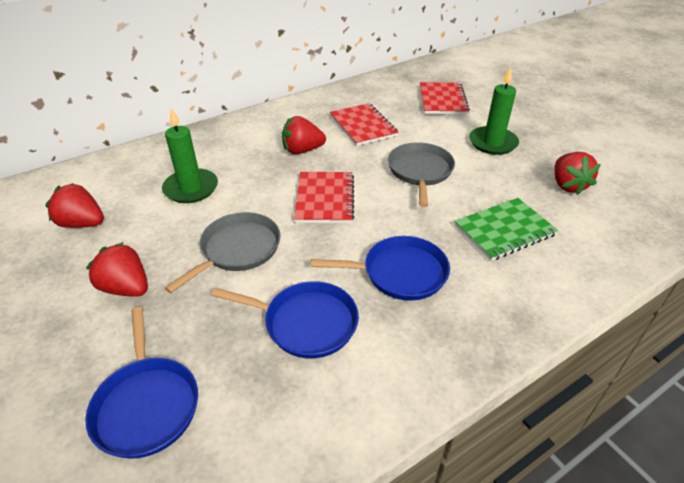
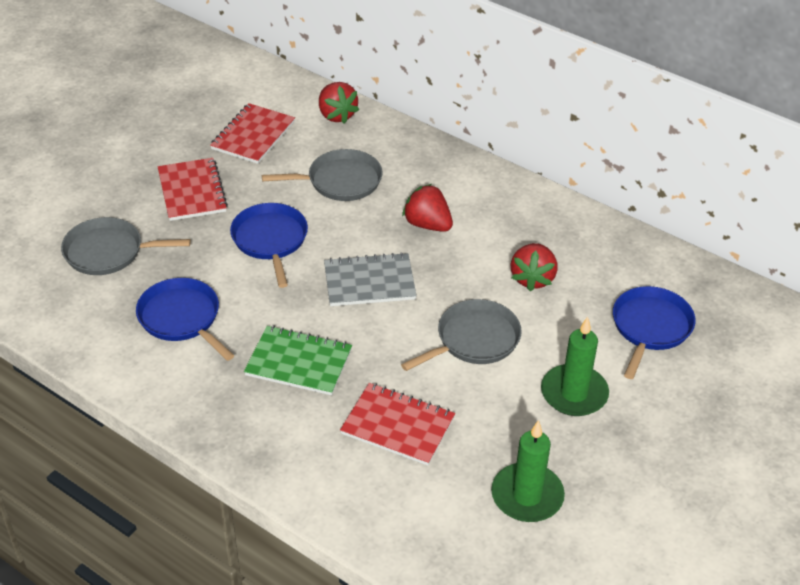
grey notebook: 0 -> 1
grey pan: 2 -> 3
red strawberry: 4 -> 3

